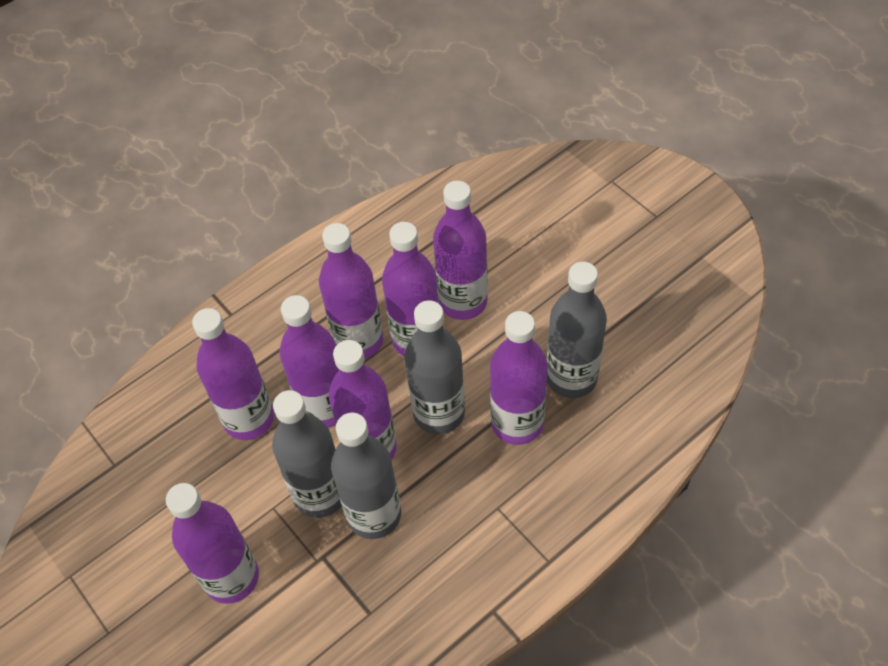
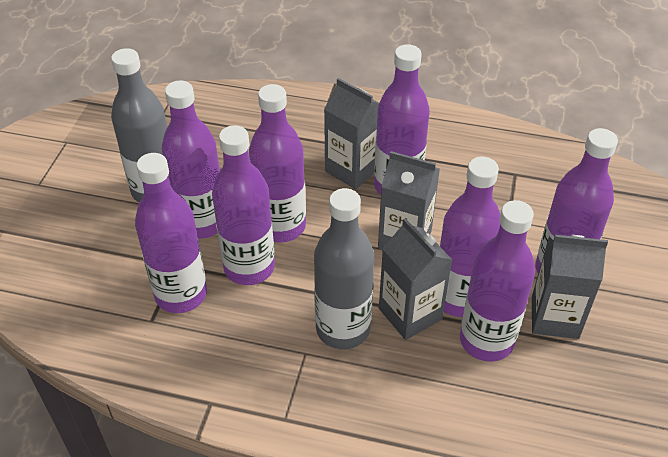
grey bottle: 4 -> 2
grey carton: 0 -> 4

